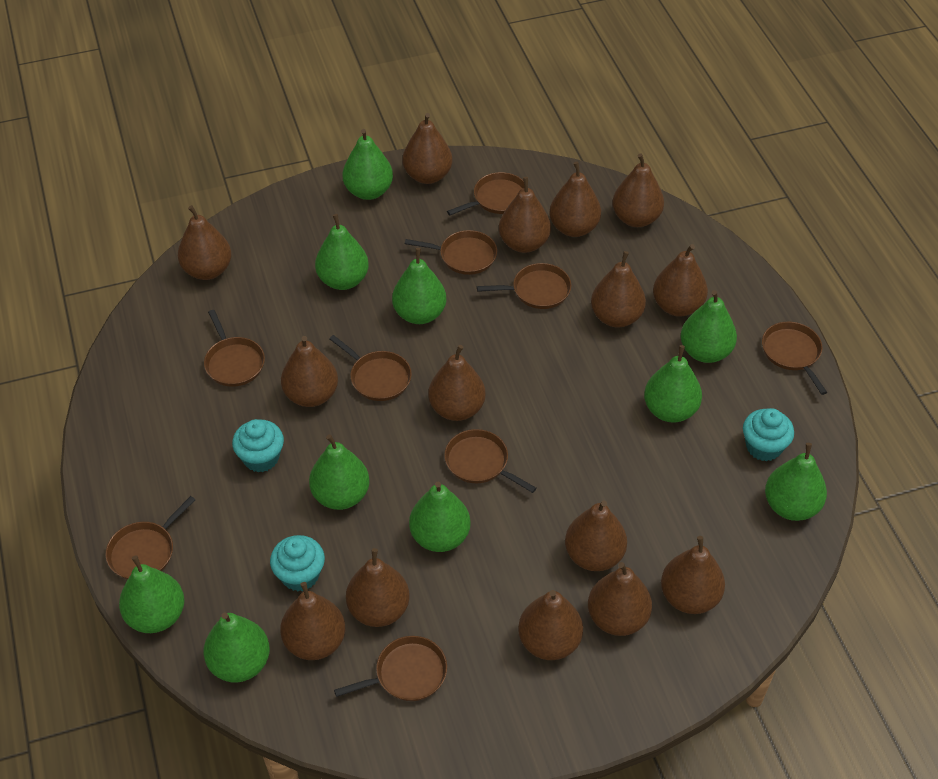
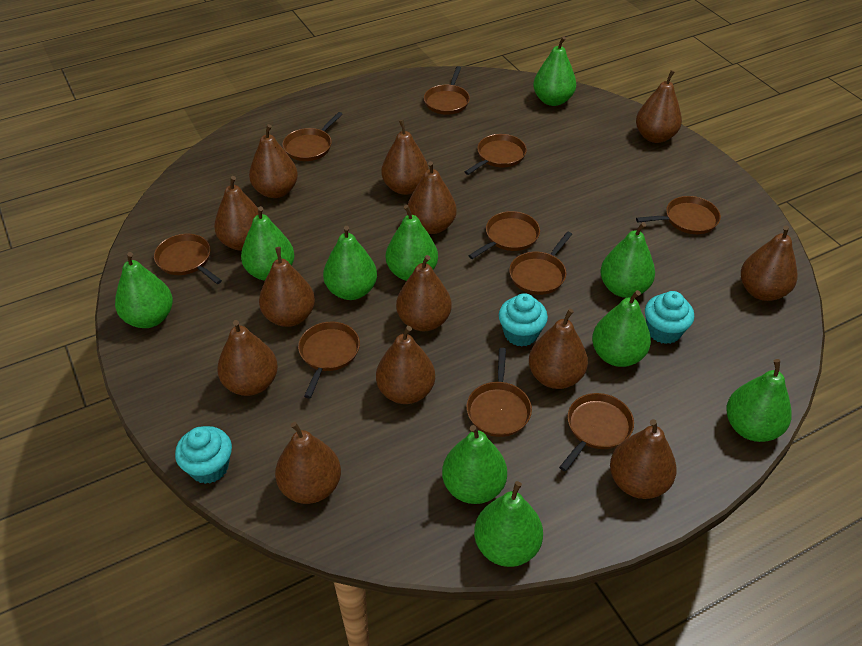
brown pan: 9 -> 10
brown pear: 15 -> 13

